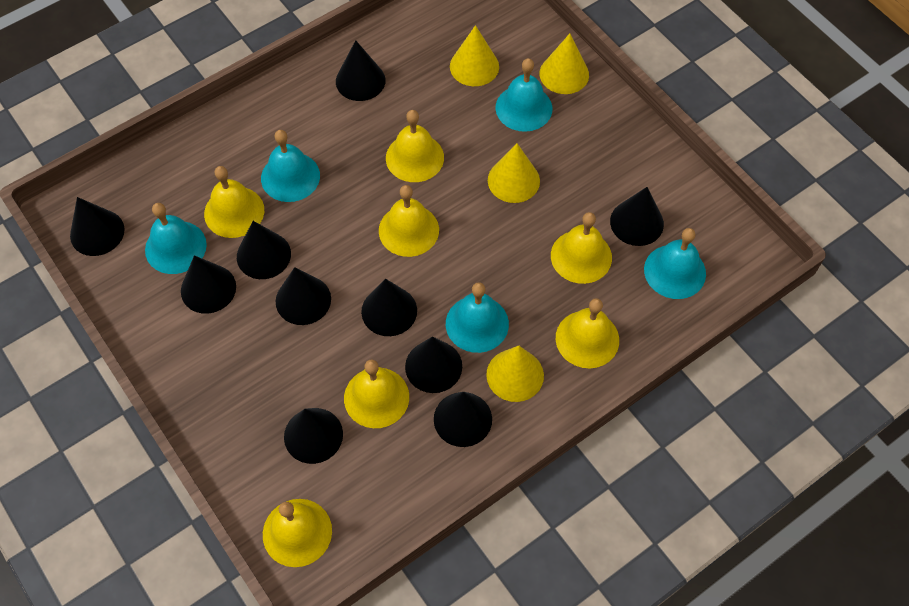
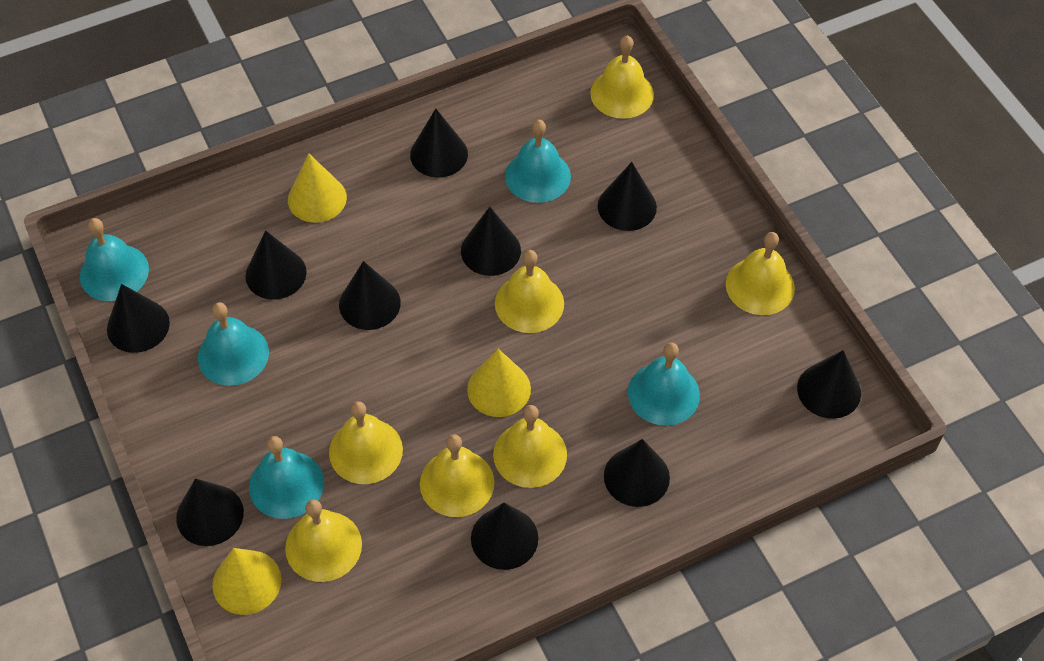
yellow cone: 4 -> 3

